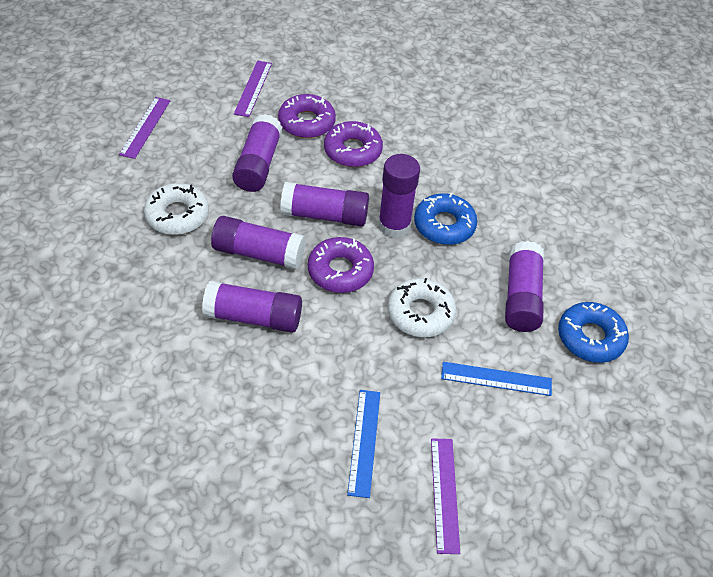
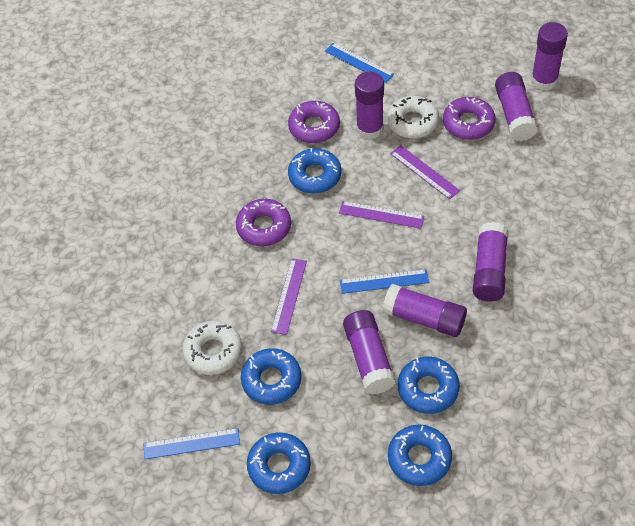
blue donut: 2 -> 5
blue ruler: 2 -> 3

